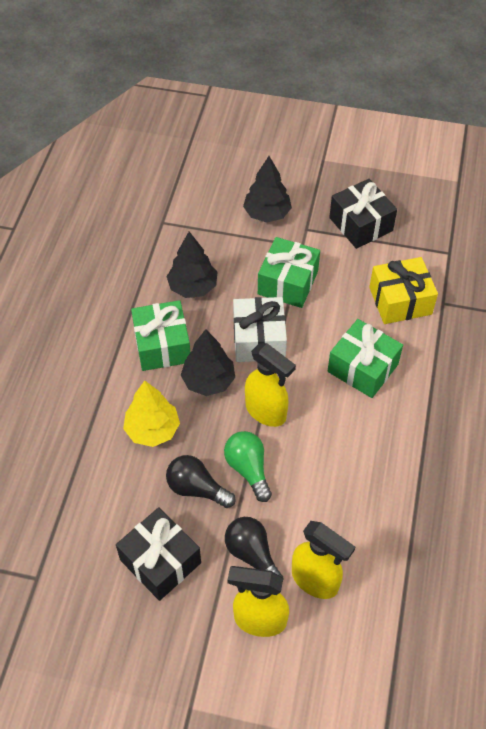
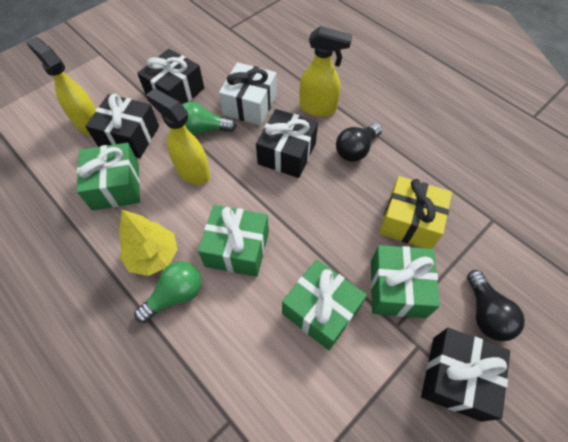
black gift: 2 -> 4
black tree: 3 -> 0
green gift: 3 -> 4
green light bulb: 1 -> 2

